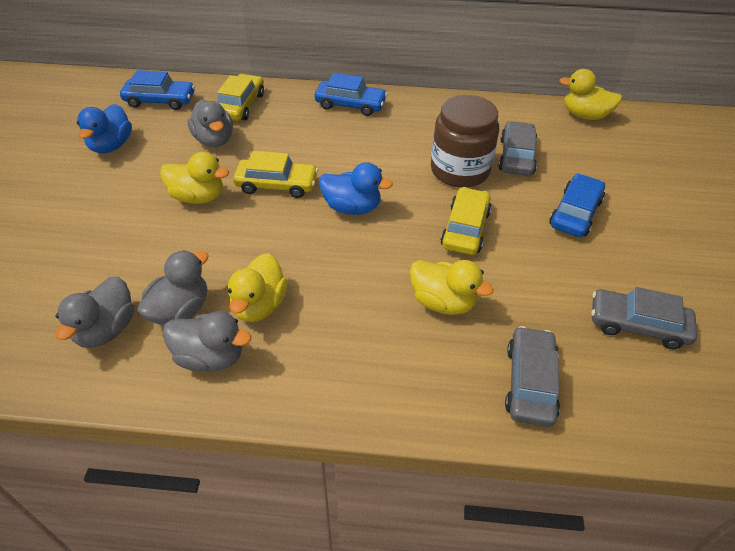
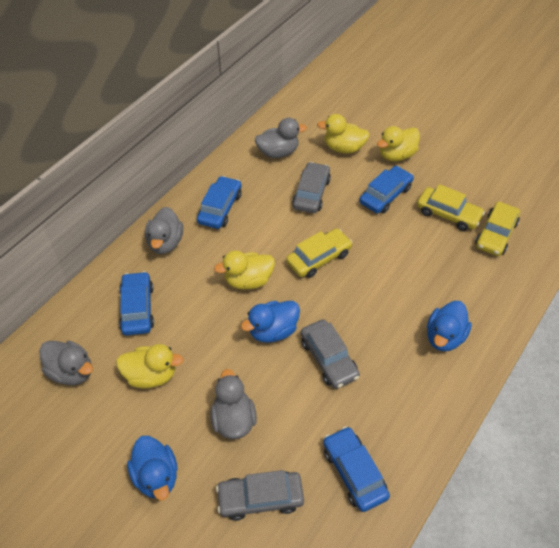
blue car: 3 -> 4
blue duck: 2 -> 3
brown jar: 1 -> 0

